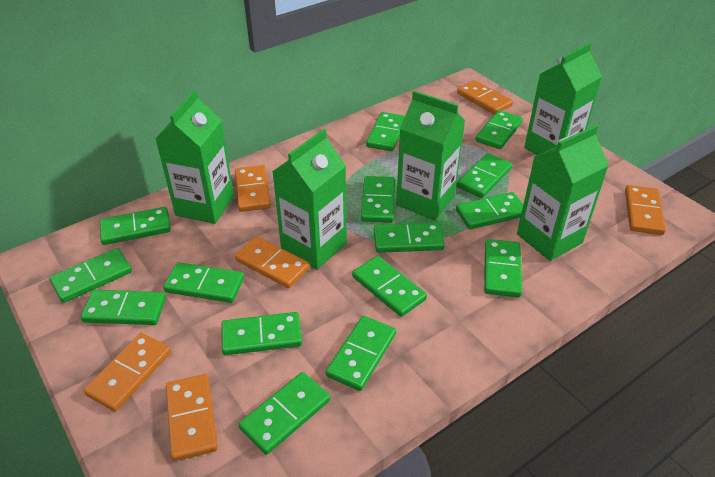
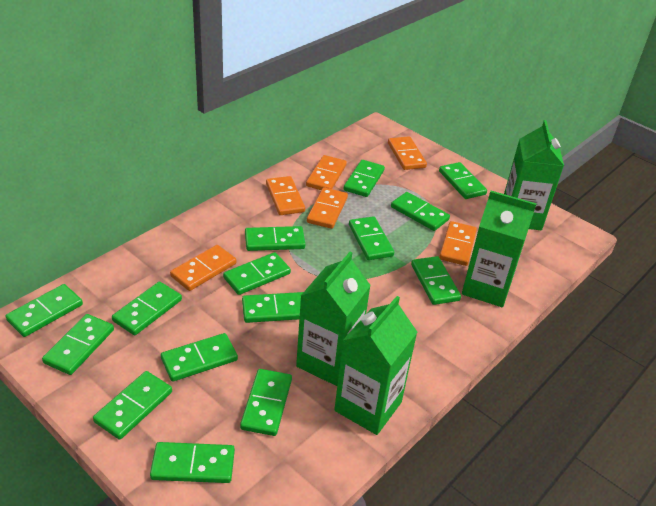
green carton: 5 -> 4

